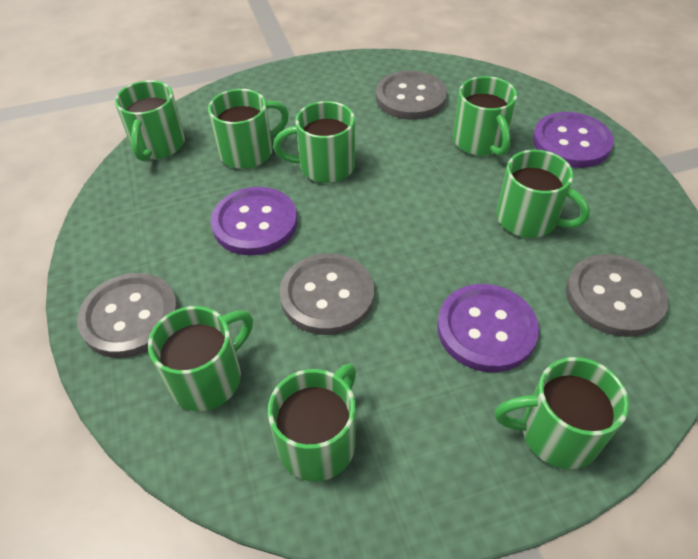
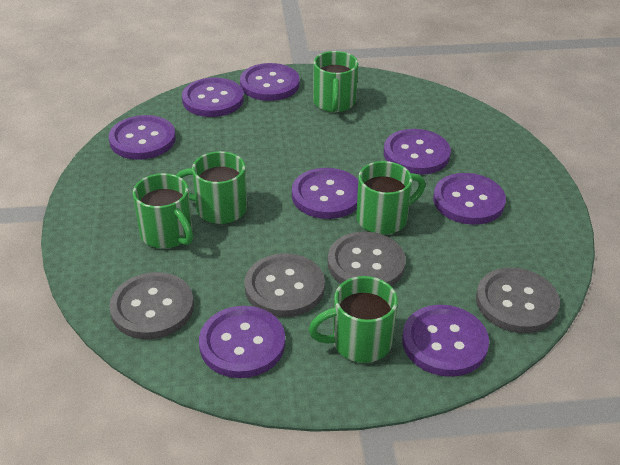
green mug: 8 -> 5
purple button: 3 -> 8

